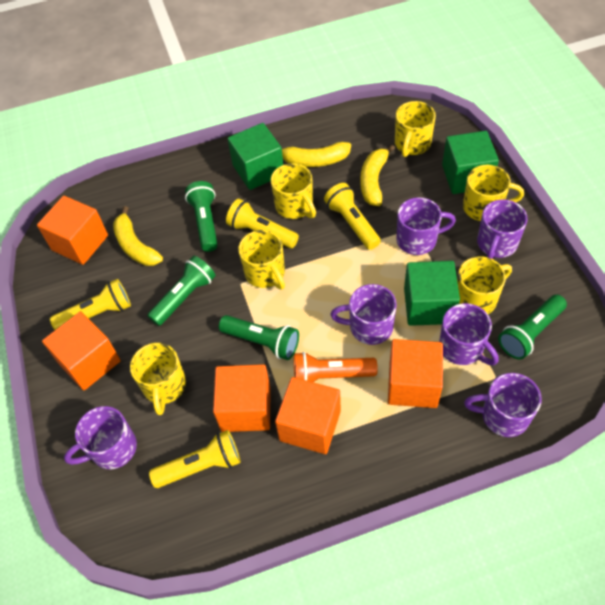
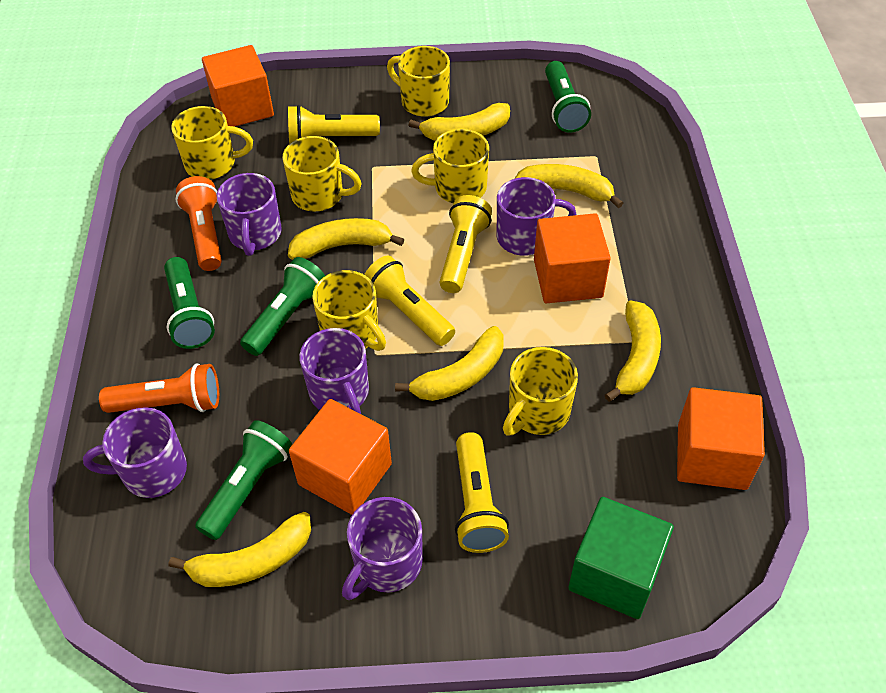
green cube: 3 -> 1
orange cube: 5 -> 4
orange flashlight: 1 -> 2
purple mug: 6 -> 5
yellow banana: 3 -> 6

